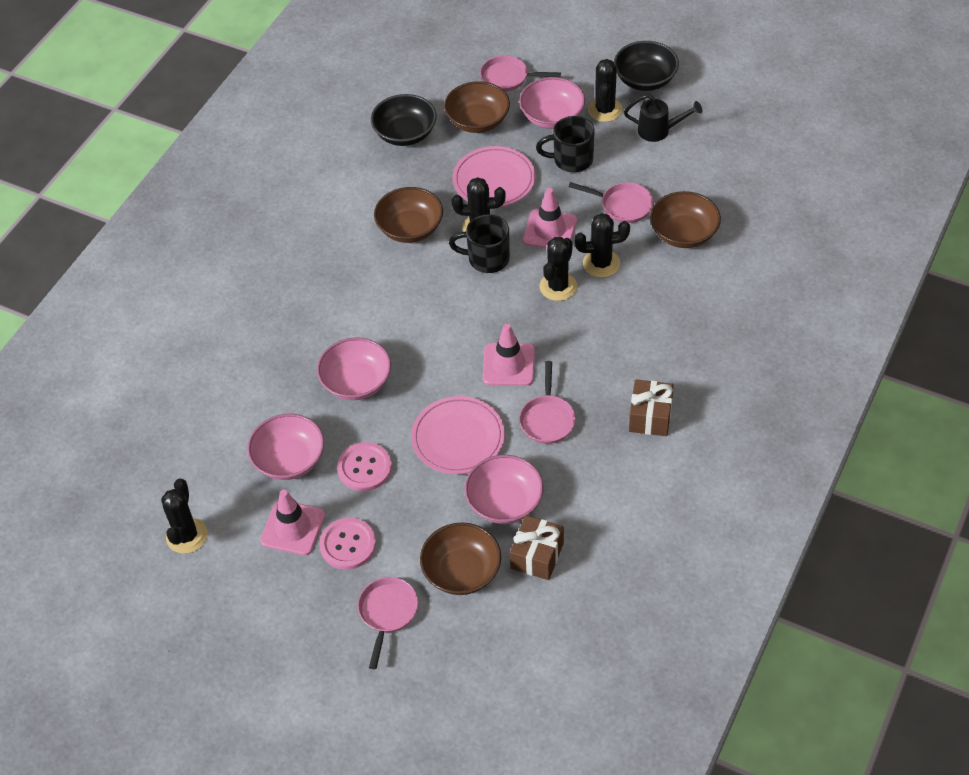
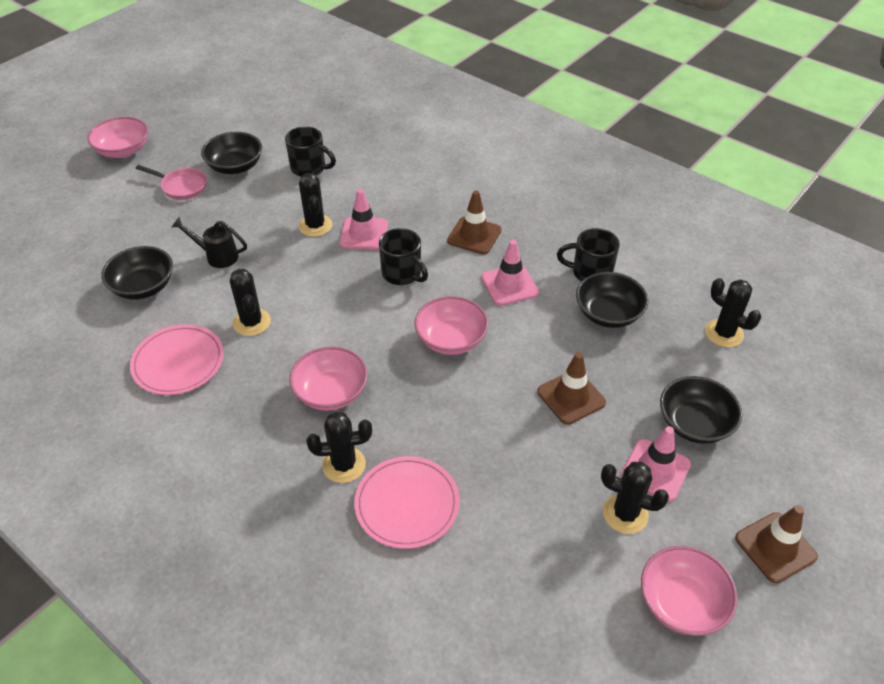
black bowl: 2 -> 4
black mug: 2 -> 3
brown bowl: 4 -> 0
brown gift: 2 -> 0
brown traffic cone: 0 -> 3
pink button: 2 -> 0
pink pan: 4 -> 1

